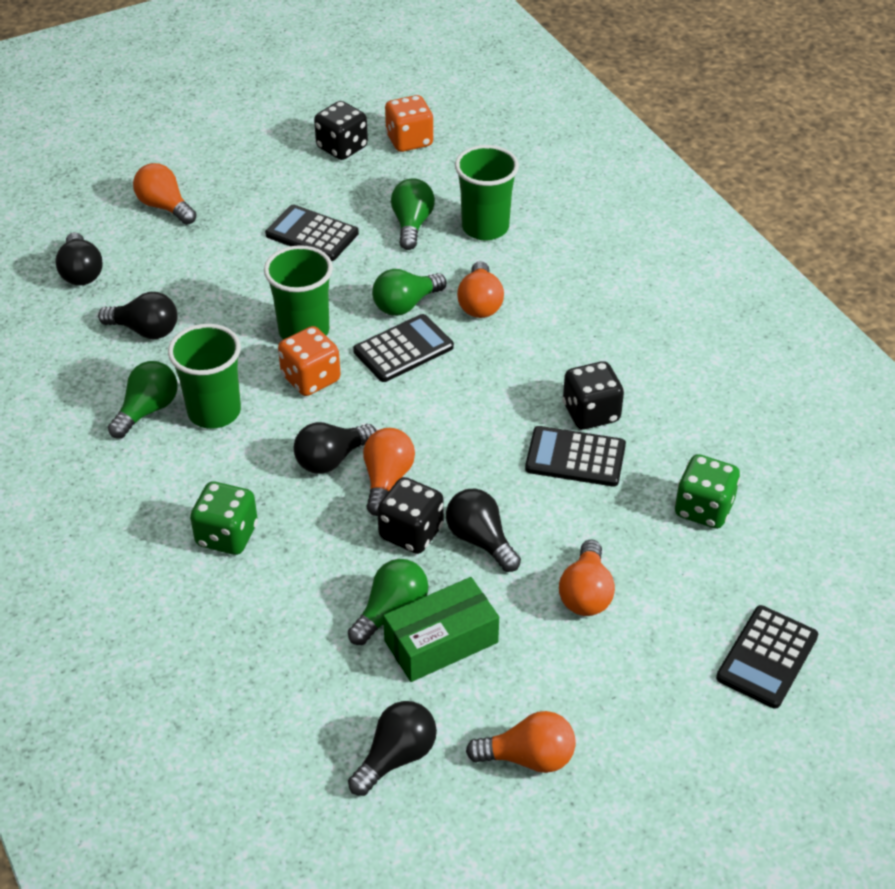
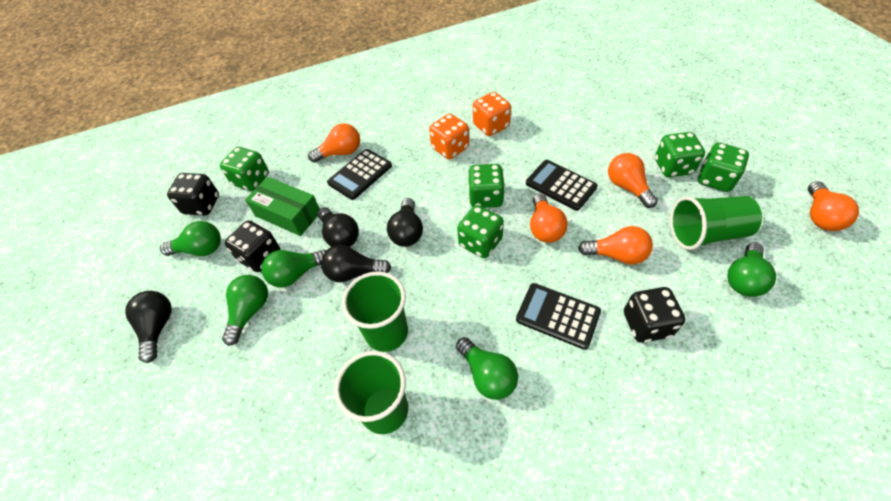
black calculator: 4 -> 3
black light bulb: 5 -> 4
green dice: 2 -> 5
green light bulb: 4 -> 5

